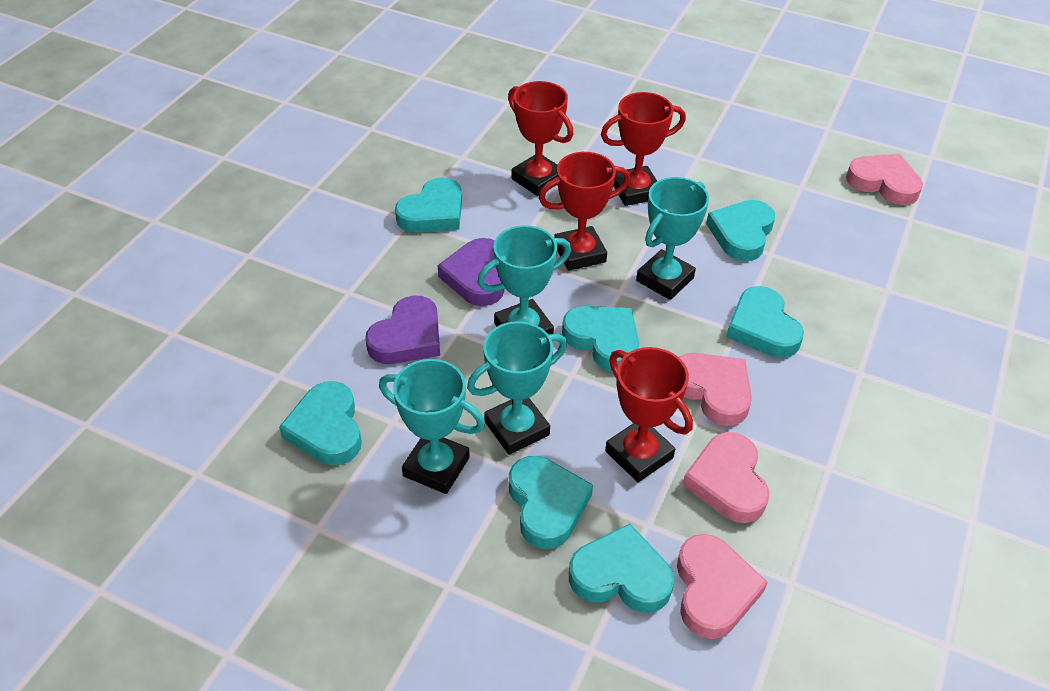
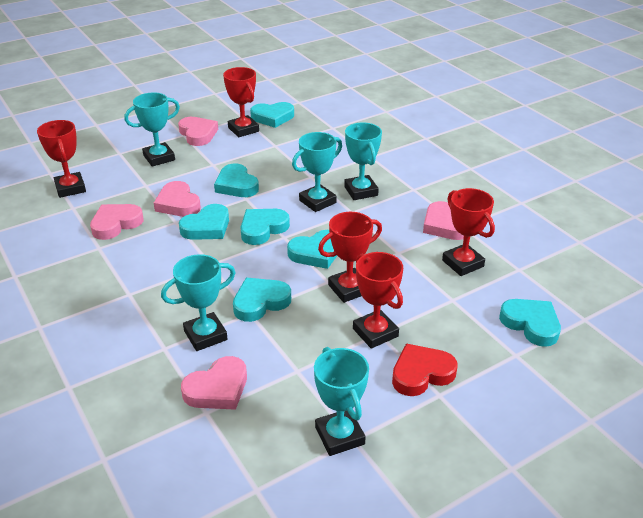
pink heart: 4 -> 5
purple heart: 2 -> 0
red heart: 0 -> 1
red trophy: 4 -> 5
turquoise trophy: 4 -> 5

